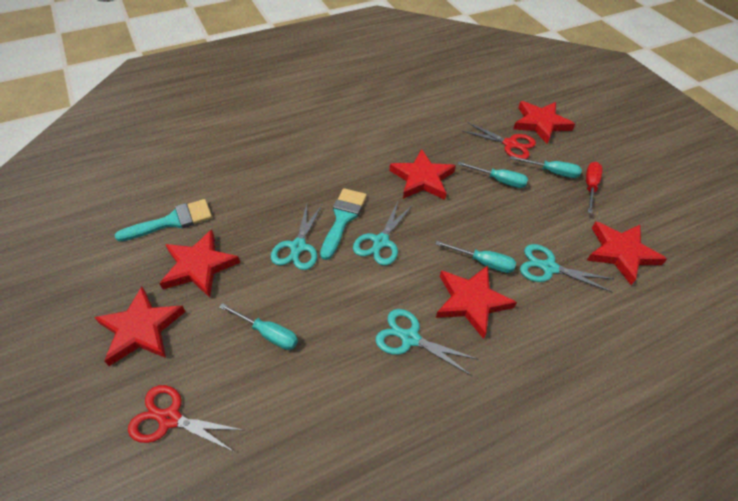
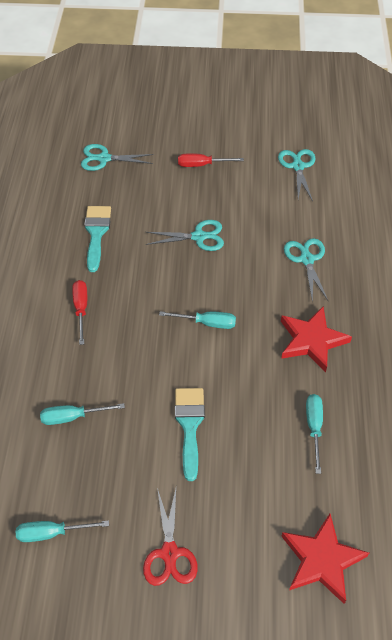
red scissors: 2 -> 1
red screwdriver: 1 -> 2
red star: 6 -> 2

